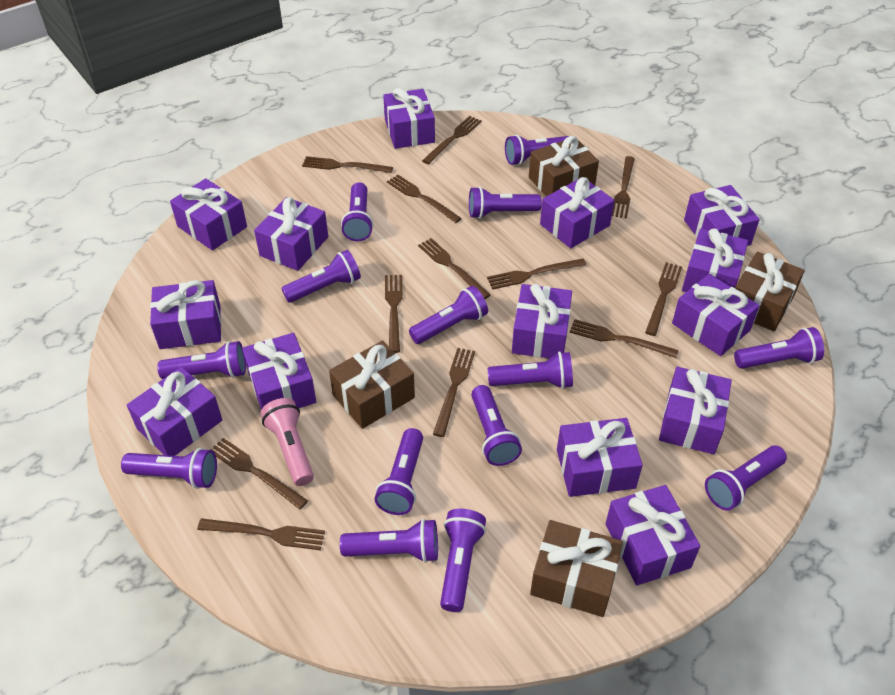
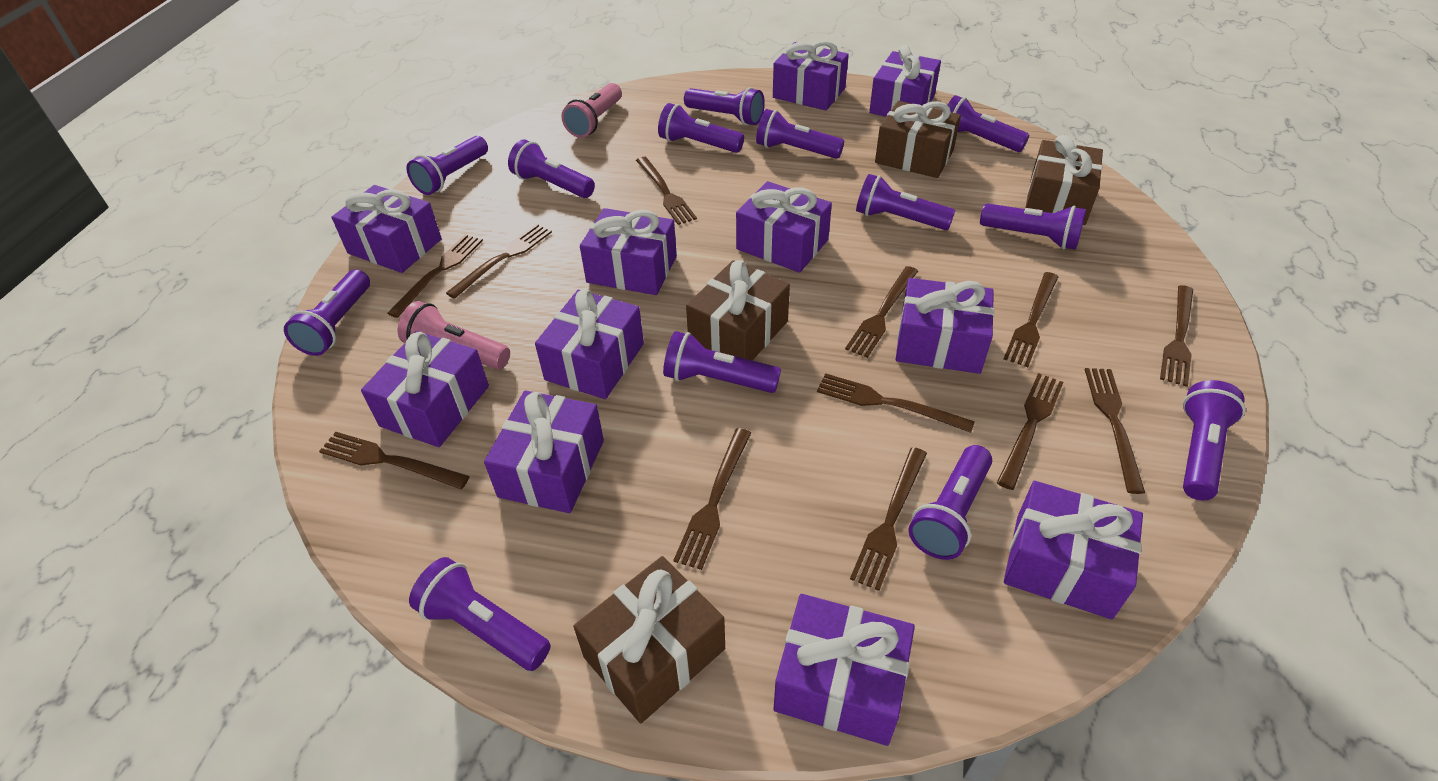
pink flashlight: 1 -> 2
purple flashlight: 14 -> 13
purple gift: 14 -> 11

